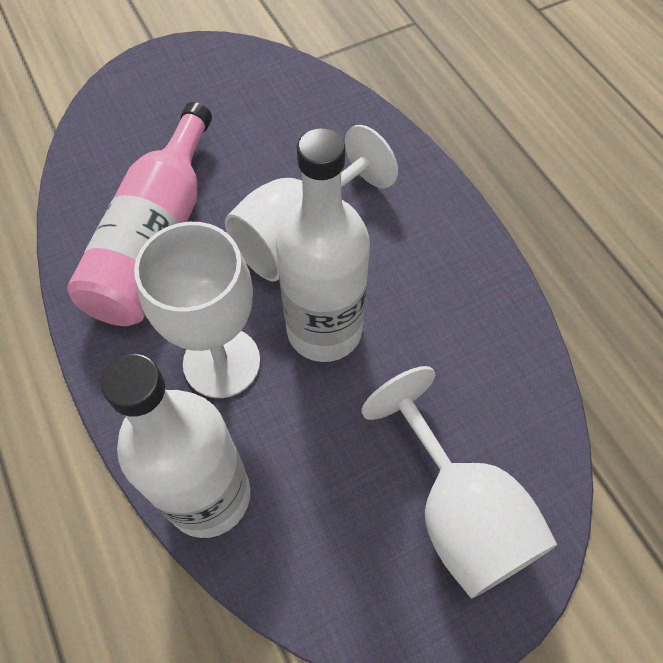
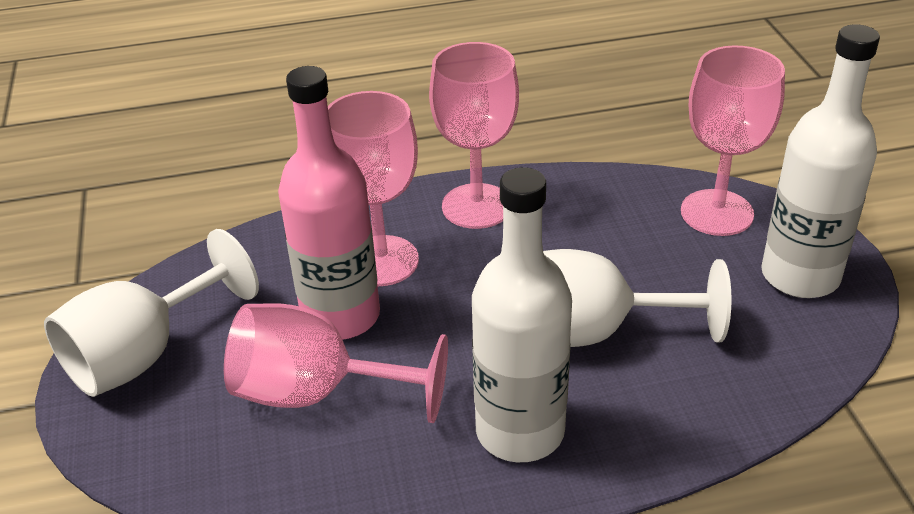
pink goblet: 0 -> 4
white goblet: 3 -> 2

